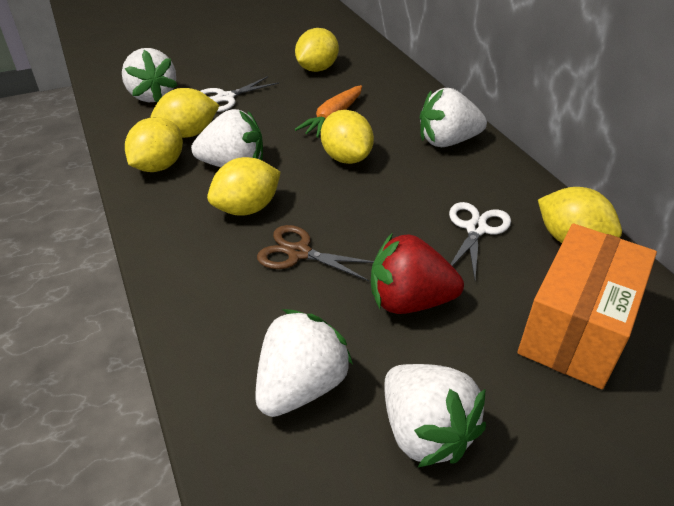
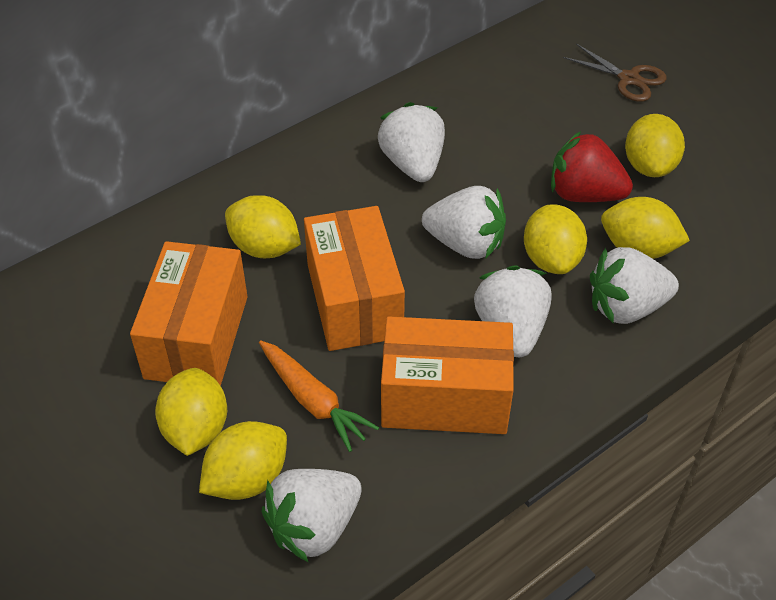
orange box: 1 -> 3
white scissors: 2 -> 0

